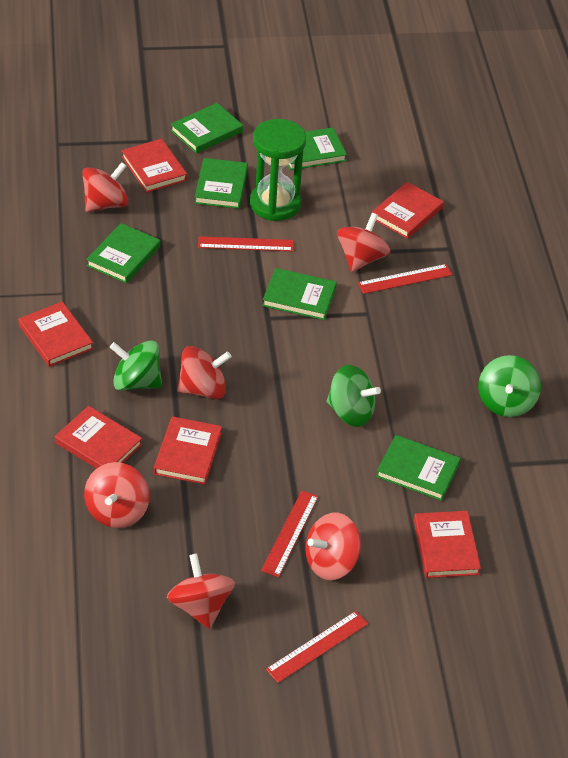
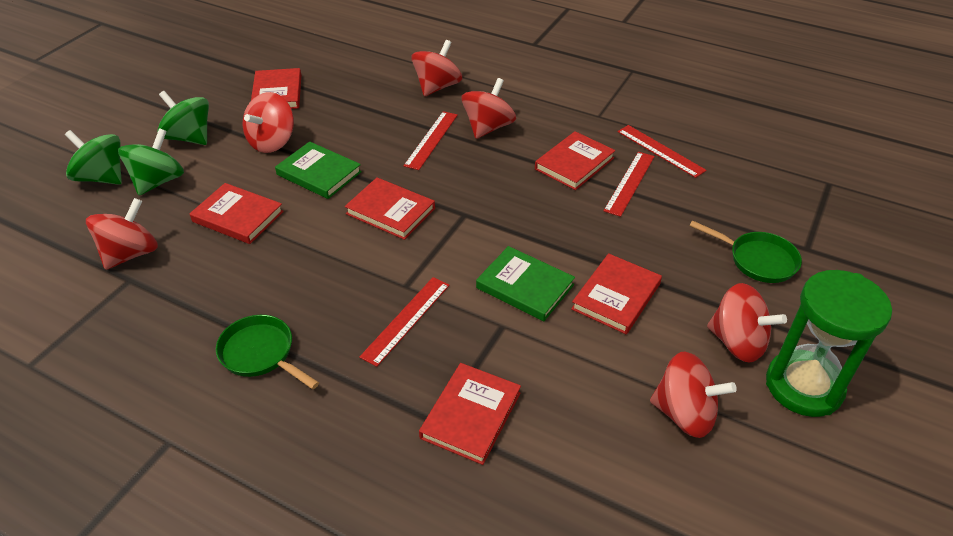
green book: 6 -> 2
green pan: 0 -> 2

